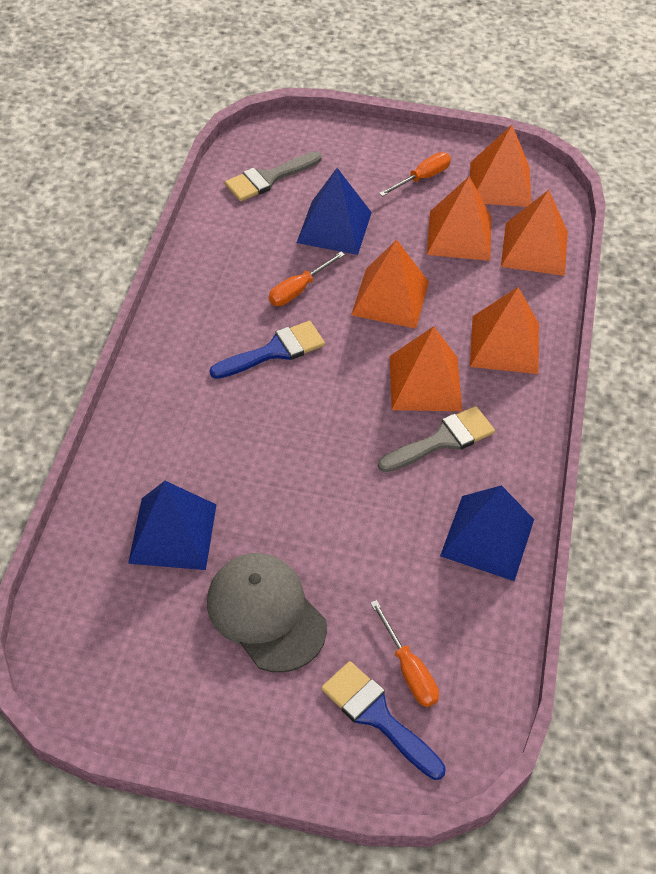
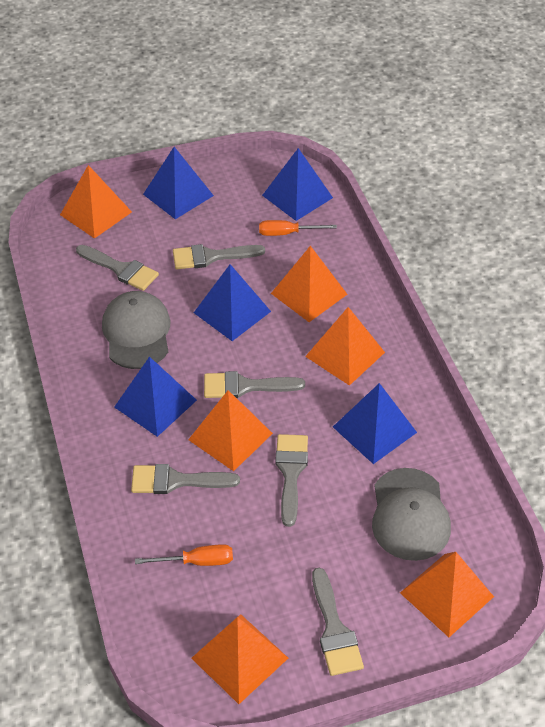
blue brush: 2 -> 0
blue pyramid: 3 -> 5
grey brush: 2 -> 6
grey cap: 1 -> 2
orange screwdriver: 3 -> 2

